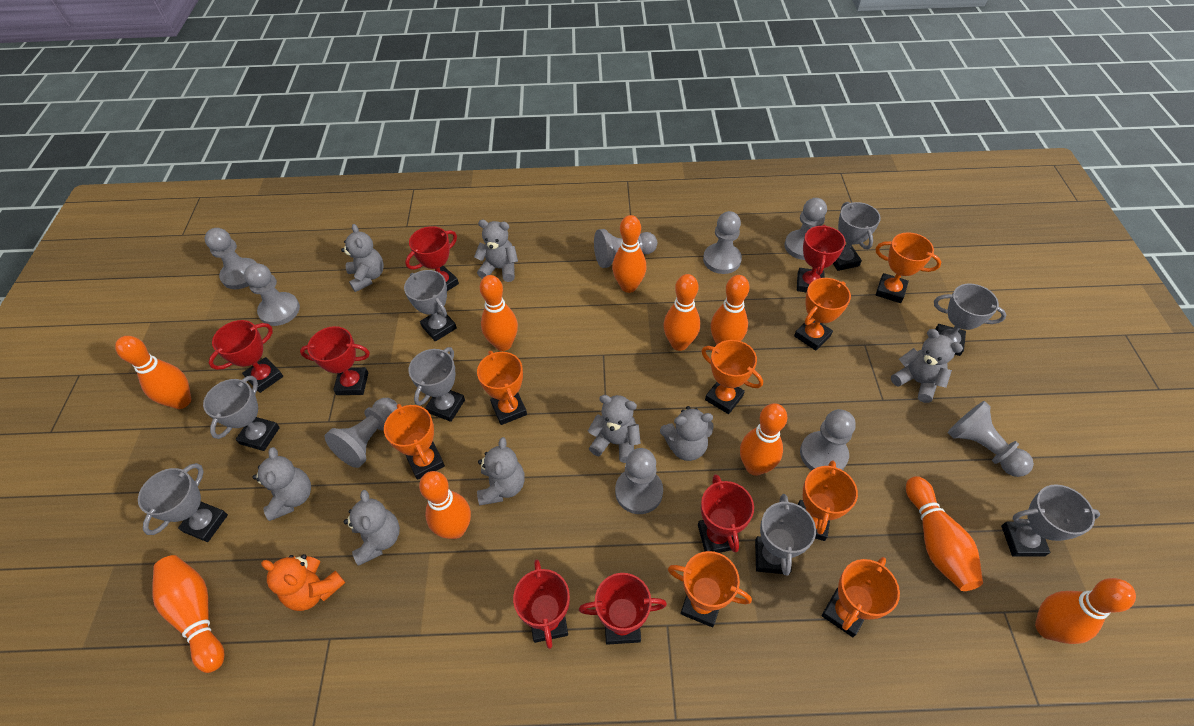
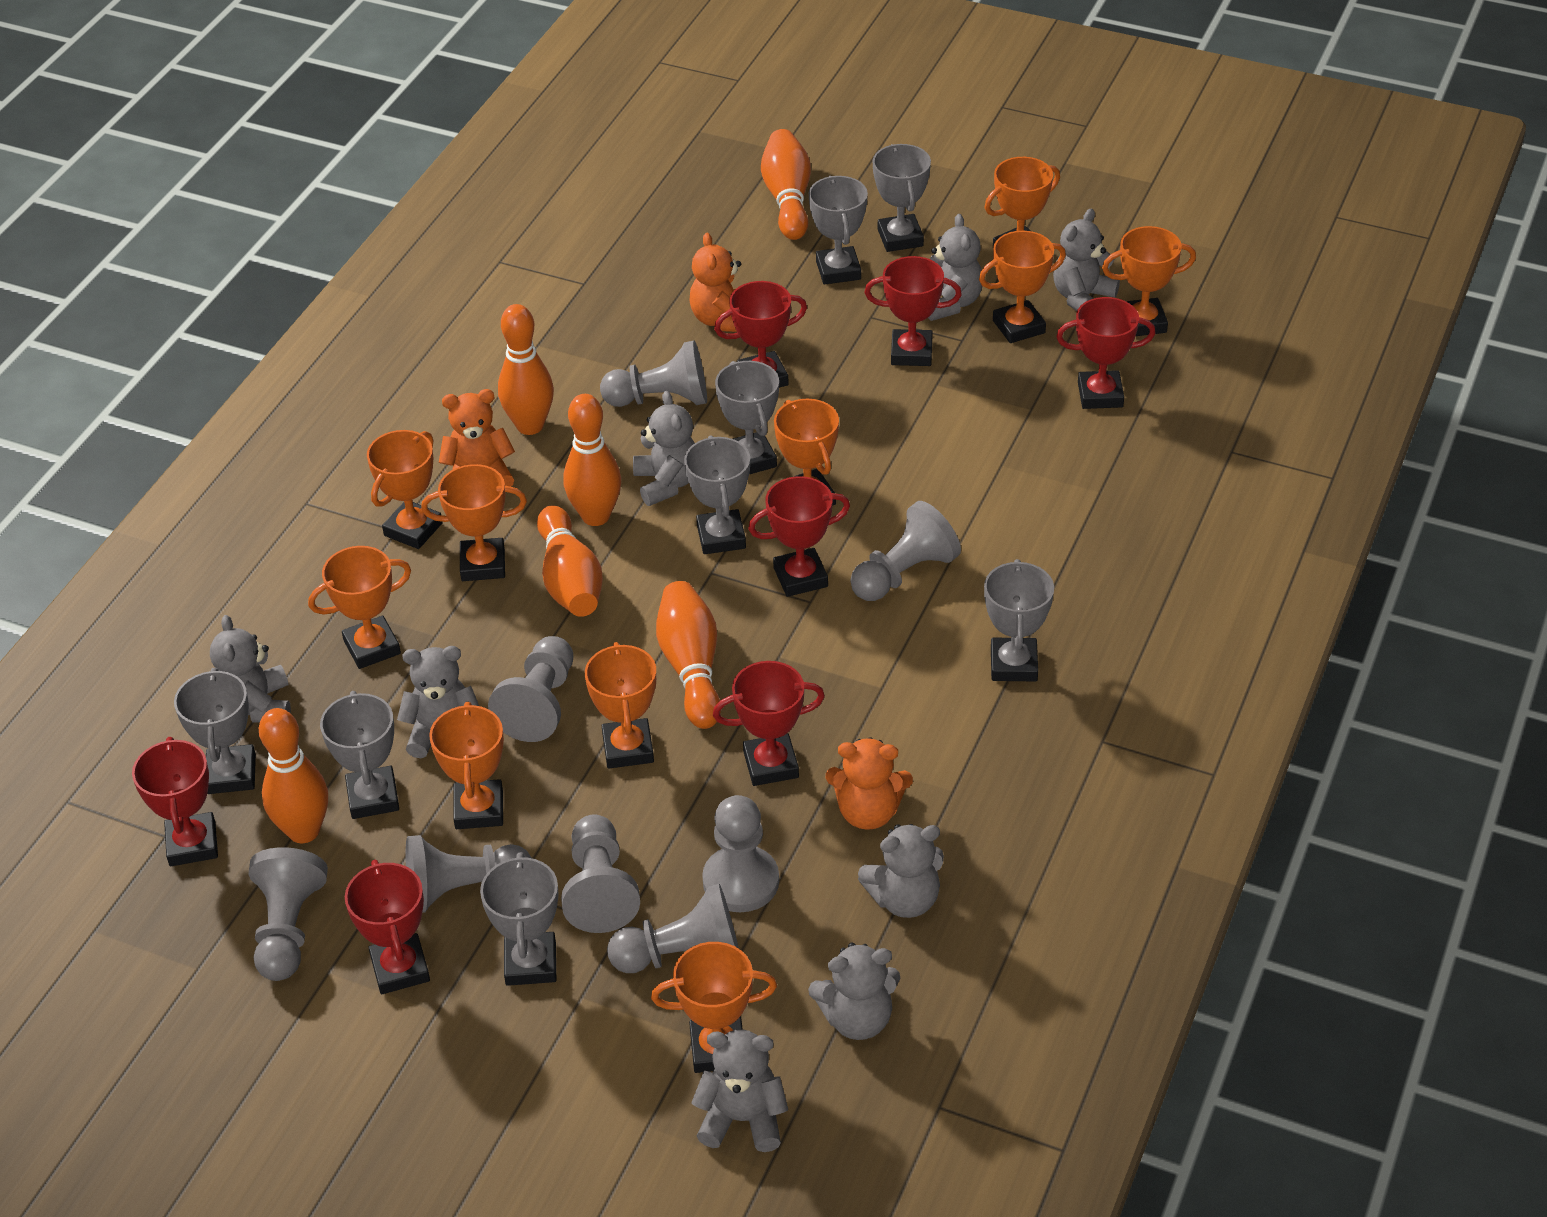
grey pawn: 9 -> 8
orange bowling pin: 10 -> 6
orange teddy bear: 1 -> 3
orange trophy: 8 -> 10

